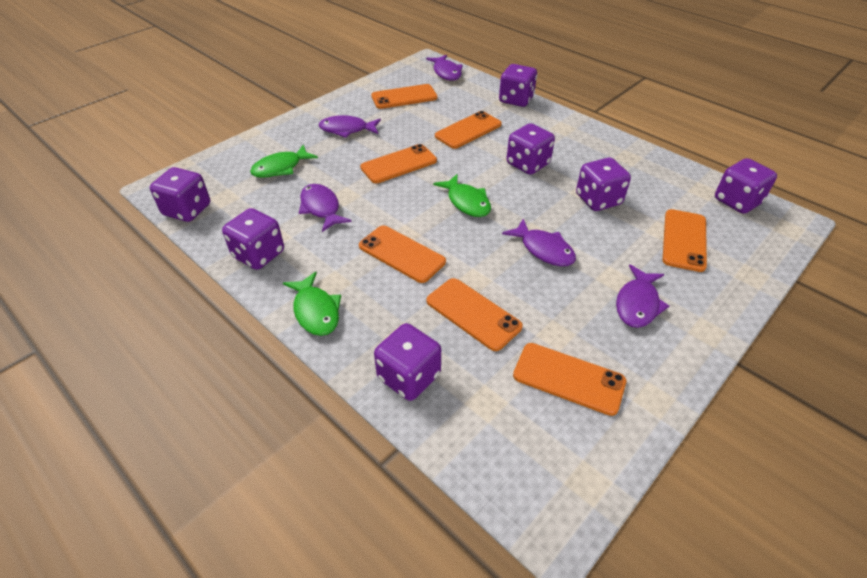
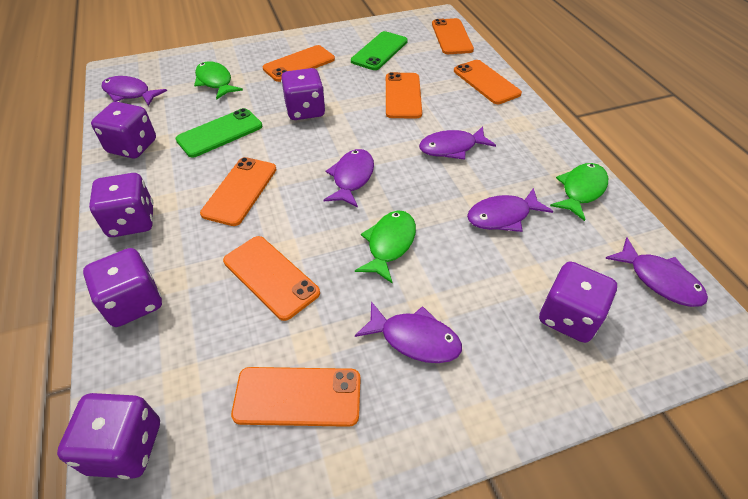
green phone: 0 -> 2
purple dice: 7 -> 6
purple fish: 5 -> 6

